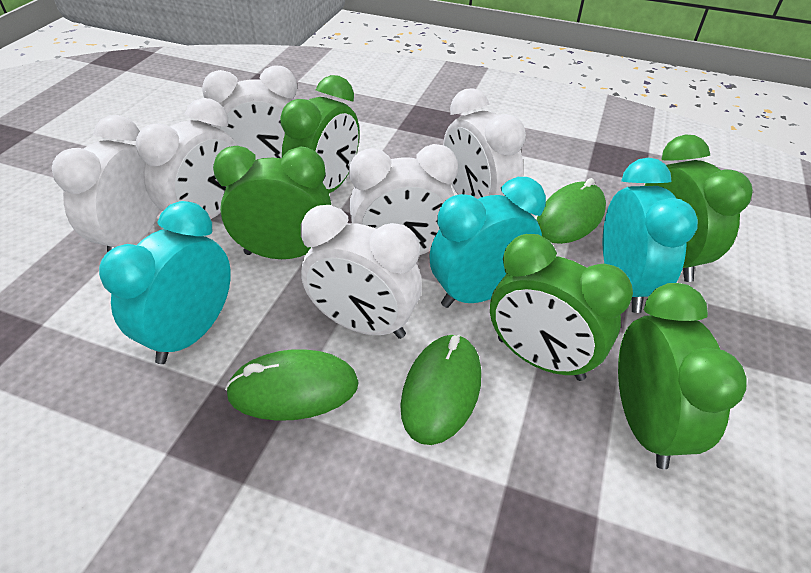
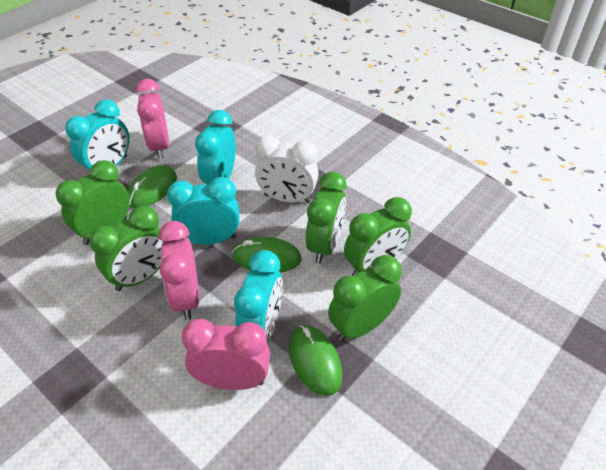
pink clock: 0 -> 3
turquoise clock: 3 -> 4
white clock: 6 -> 1

